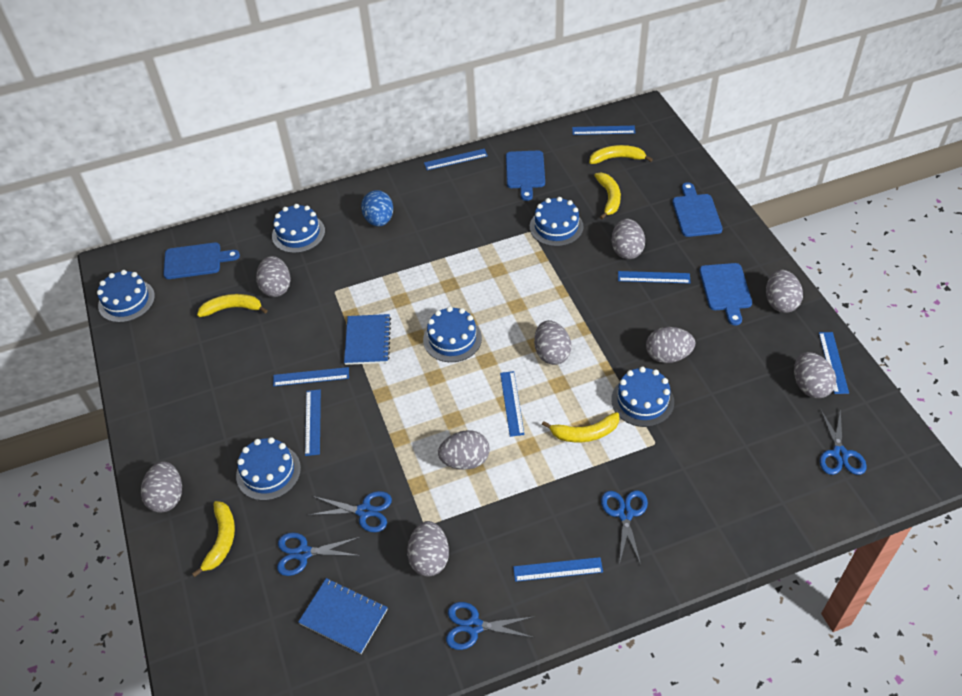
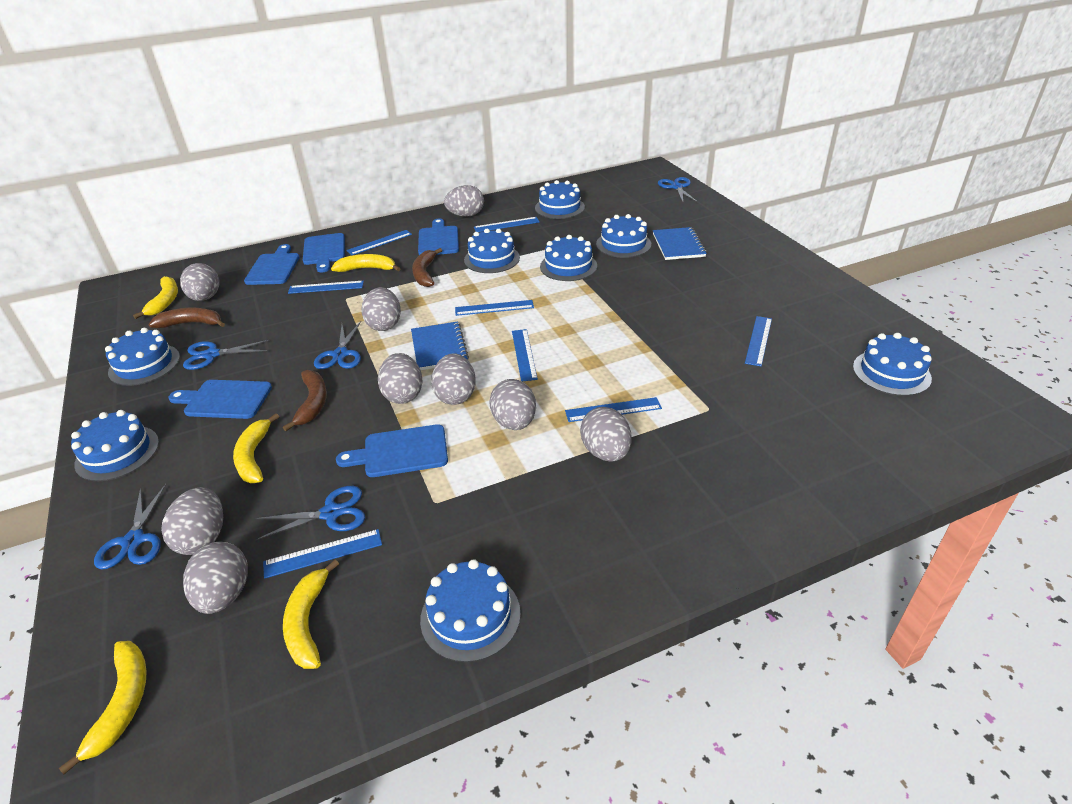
blue cake: 6 -> 8
blue cutting board: 4 -> 5
blue egg: 1 -> 0
brown banana: 0 -> 3

